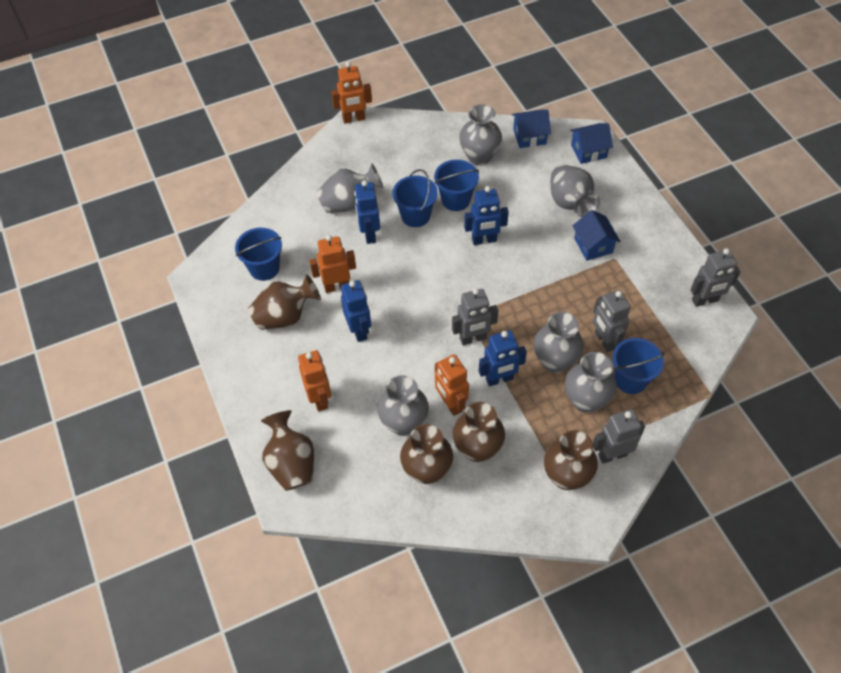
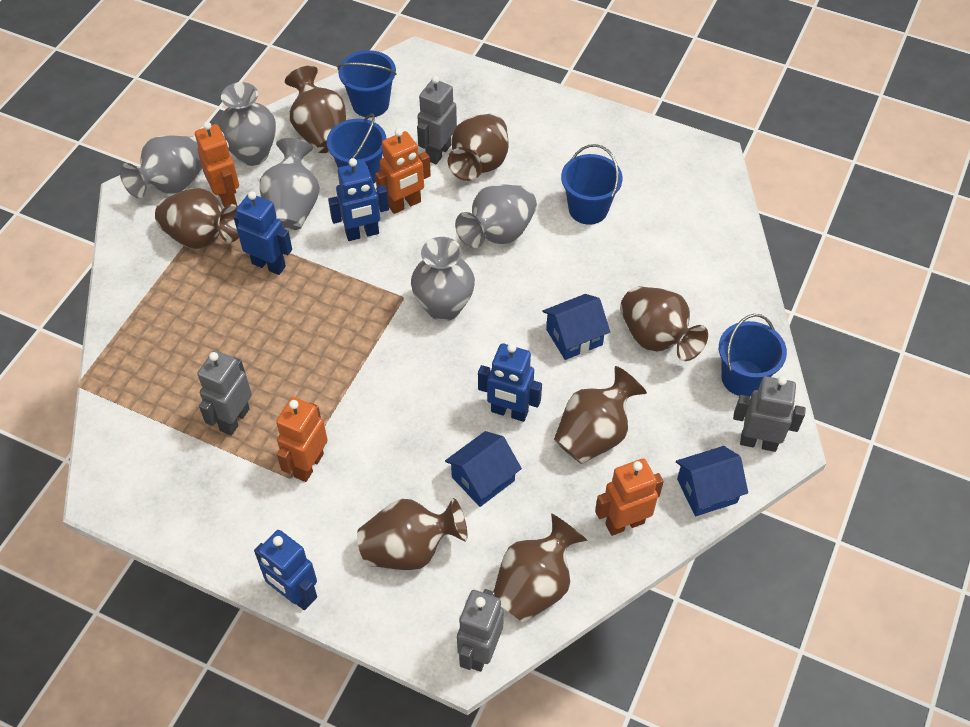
brown vase: 5 -> 7
grey vase: 6 -> 5

